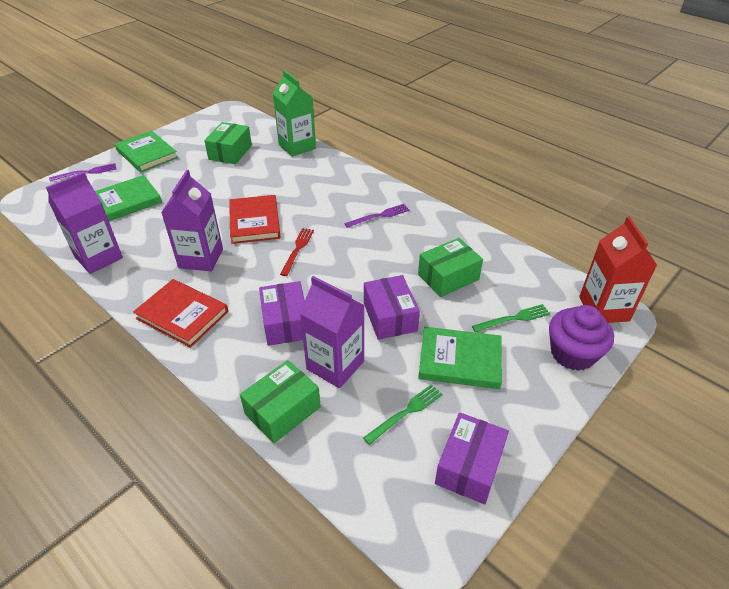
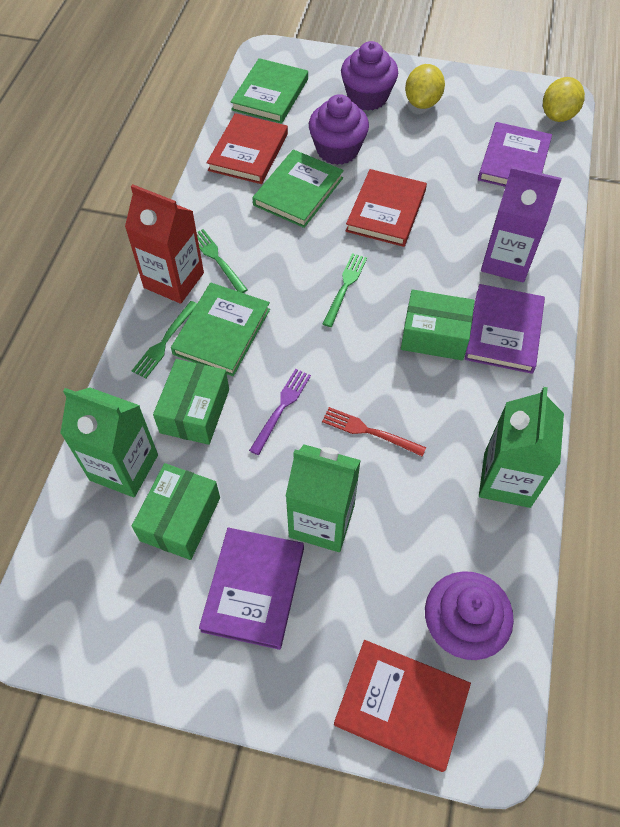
green carton: 1 -> 3
green fork: 2 -> 3
purple book: 0 -> 3
purple box: 3 -> 0
purple carton: 3 -> 1
purple cupcake: 1 -> 3
purple fork: 2 -> 1
red book: 2 -> 3
yellow lemon: 0 -> 2

